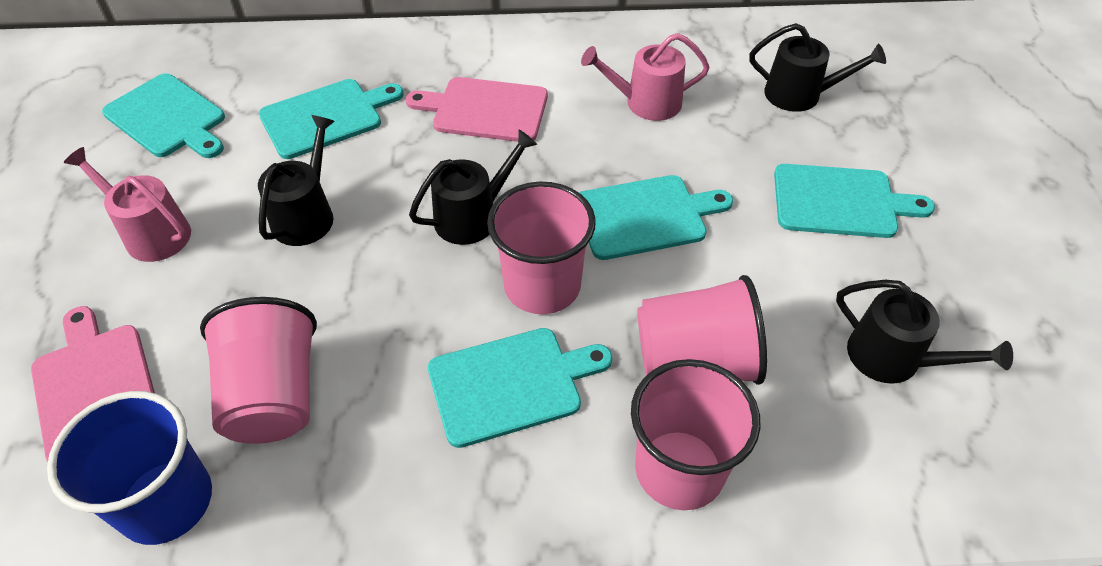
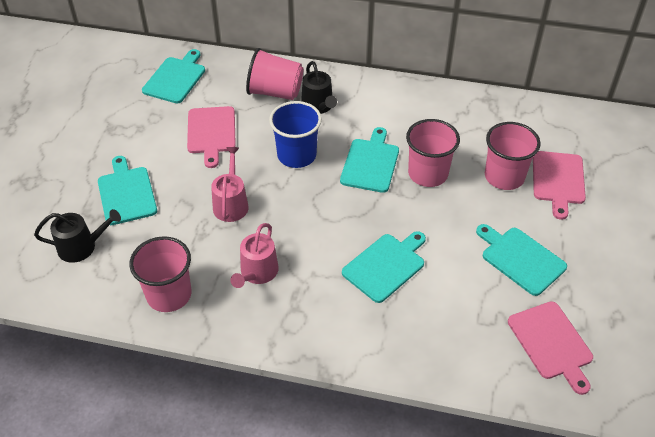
black watering can: 4 -> 2
pink cutting board: 2 -> 3

